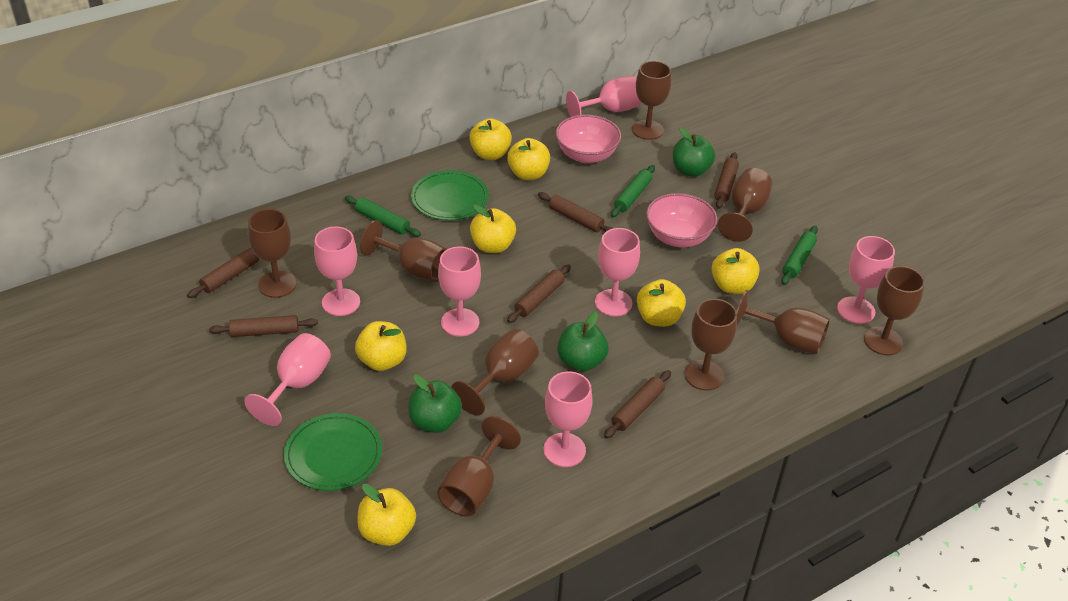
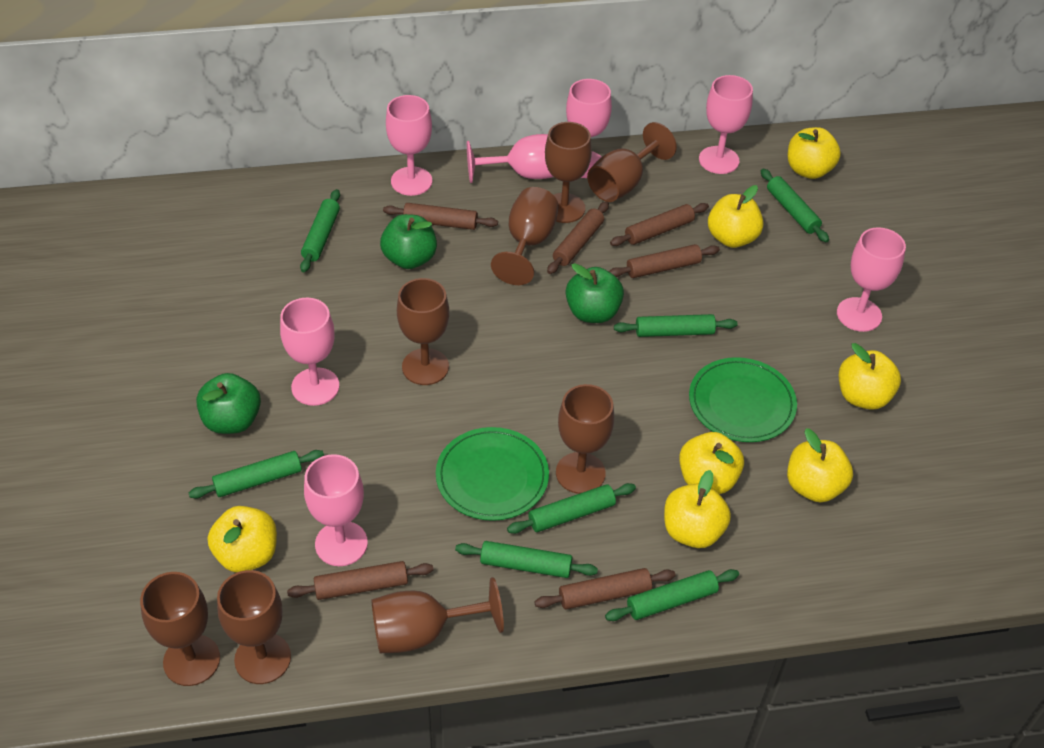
brown goblet: 9 -> 8
green rolling pin: 3 -> 7
pink bowl: 2 -> 0

